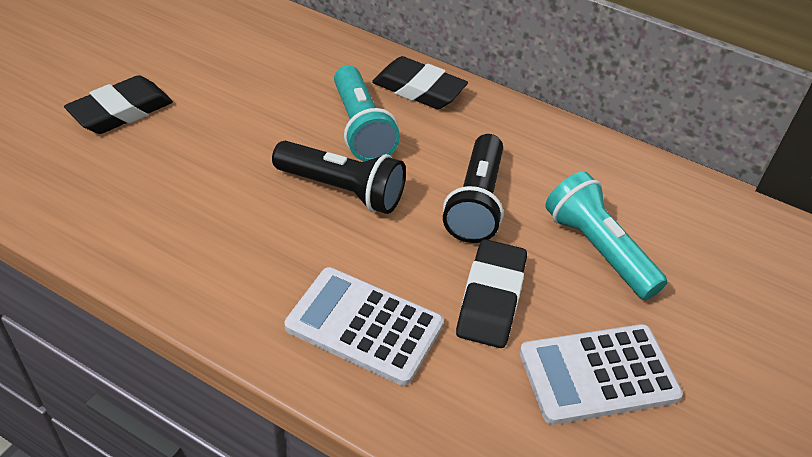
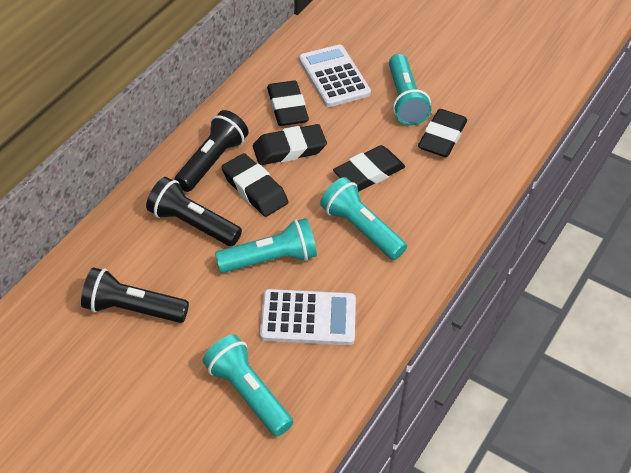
black eraser: 3 -> 5
black flashlight: 2 -> 3
turquoise flashlight: 2 -> 4

